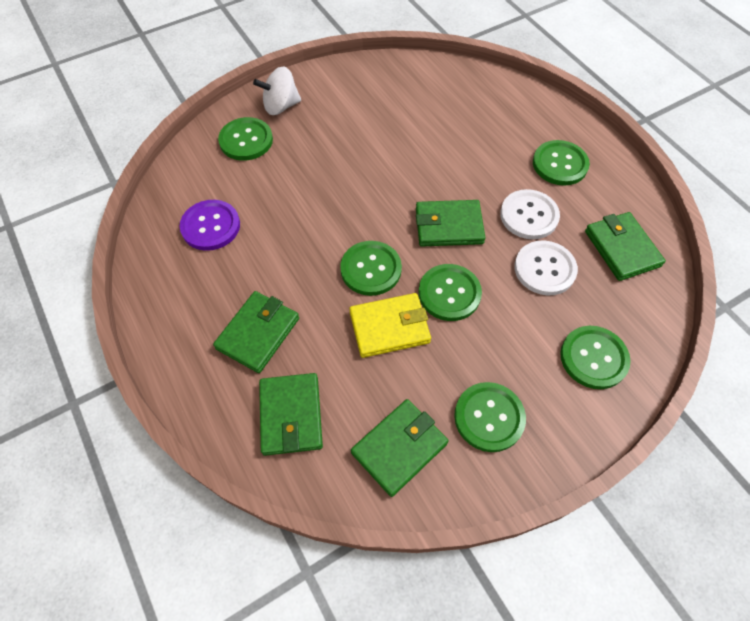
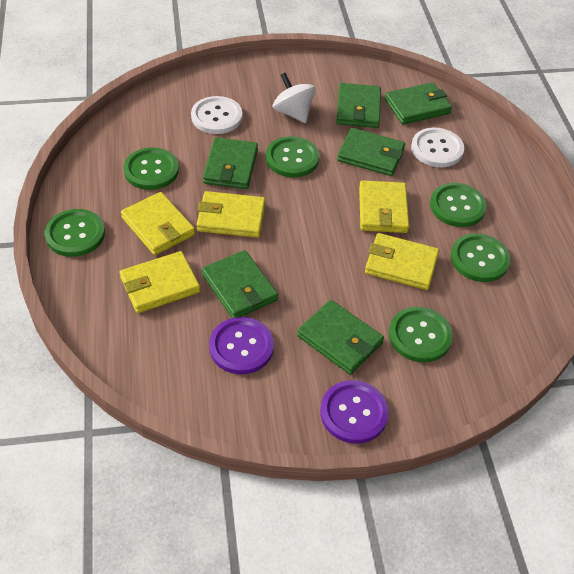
green wallet: 5 -> 6
purple button: 1 -> 2
yellow wallet: 1 -> 5

